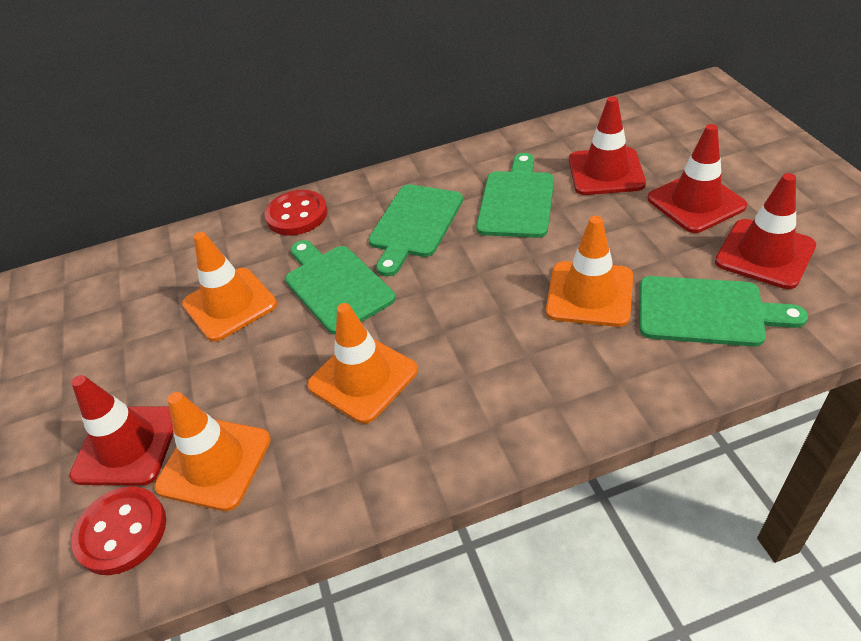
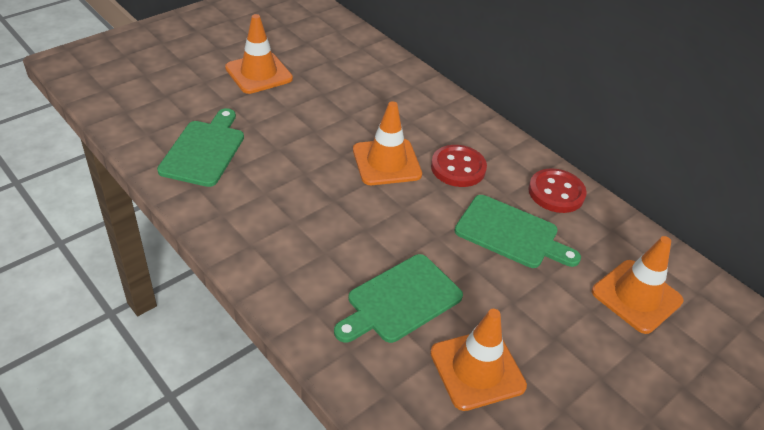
green cutting board: 4 -> 3
red traffic cone: 4 -> 0

